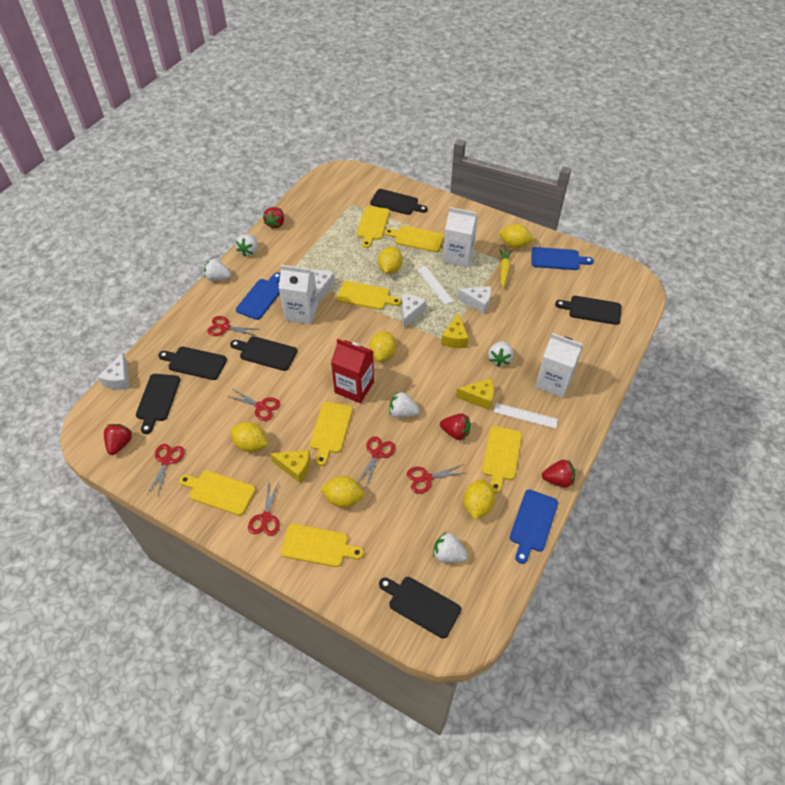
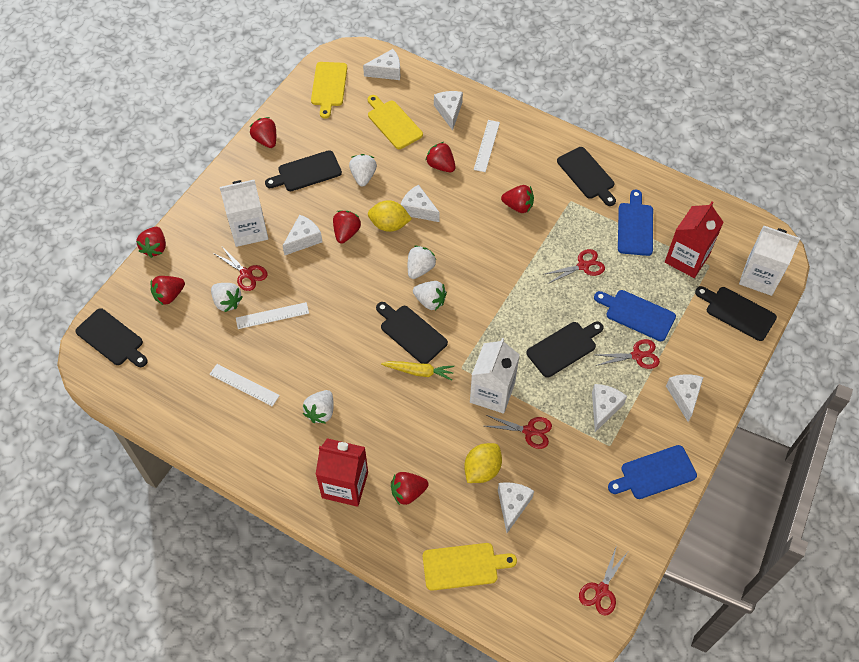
red carton: 1 -> 2
red scissors: 6 -> 5
red strawberry: 4 -> 7
white cheese: 4 -> 7
white ruler: 2 -> 3
yellow cheese: 3 -> 0
yellow cutting board: 7 -> 3
yellow lemon: 6 -> 2

